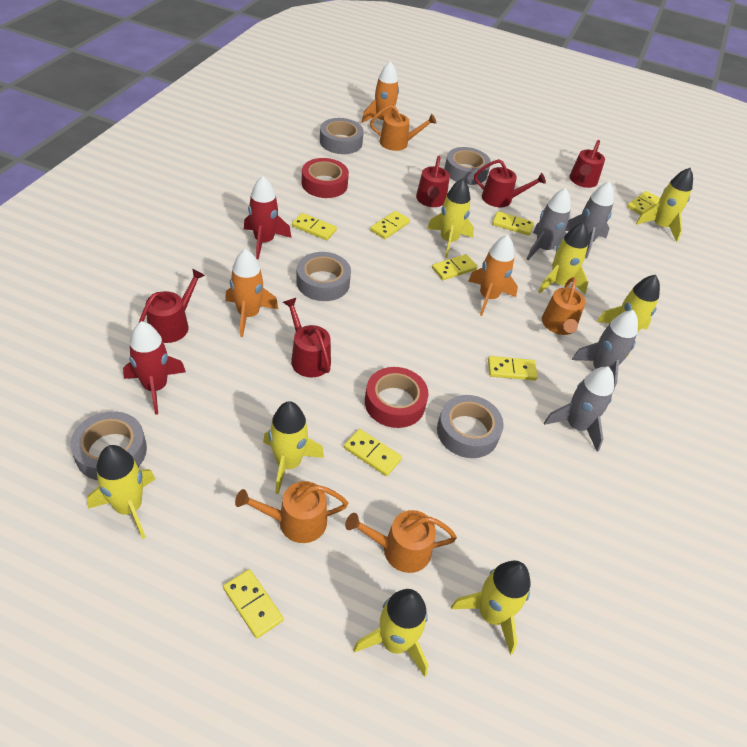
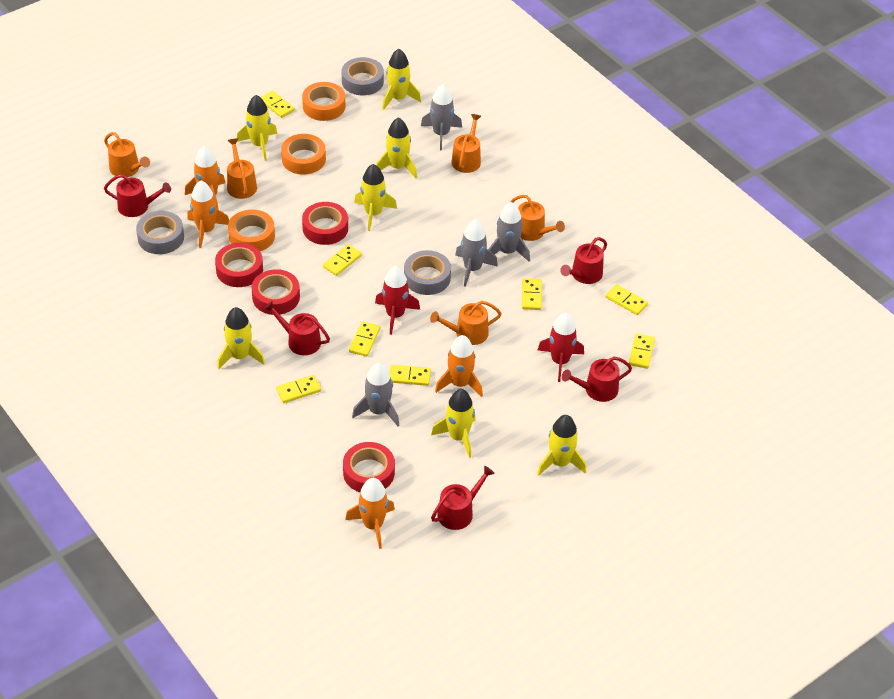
grey tape: 5 -> 3
orange rocket: 3 -> 4
orange tape: 0 -> 3
orange watering can: 4 -> 5
red tape: 2 -> 4
yellow rocket: 8 -> 7

